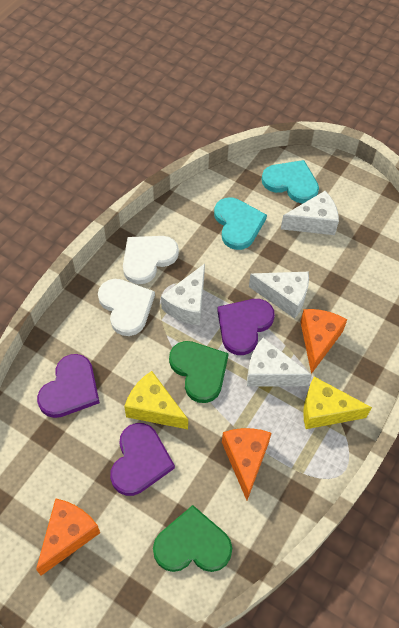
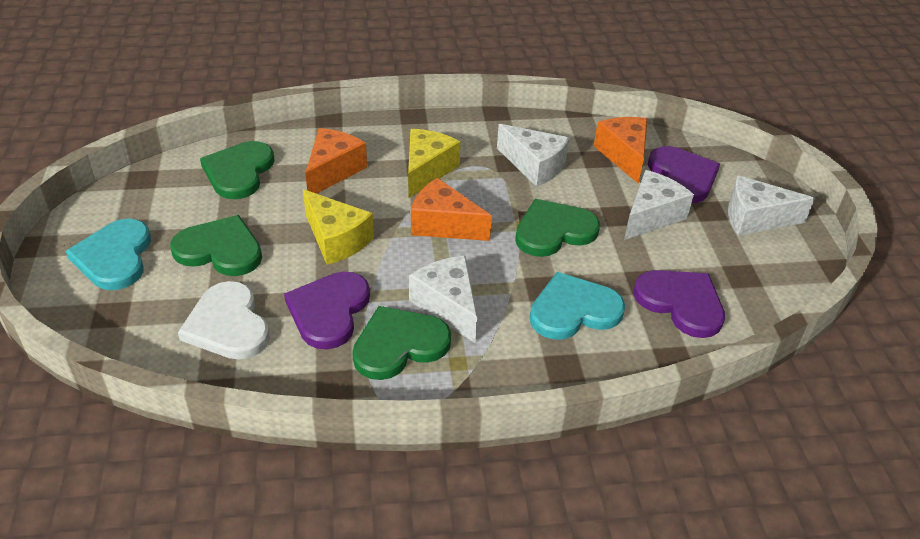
green heart: 2 -> 4
white heart: 2 -> 1

